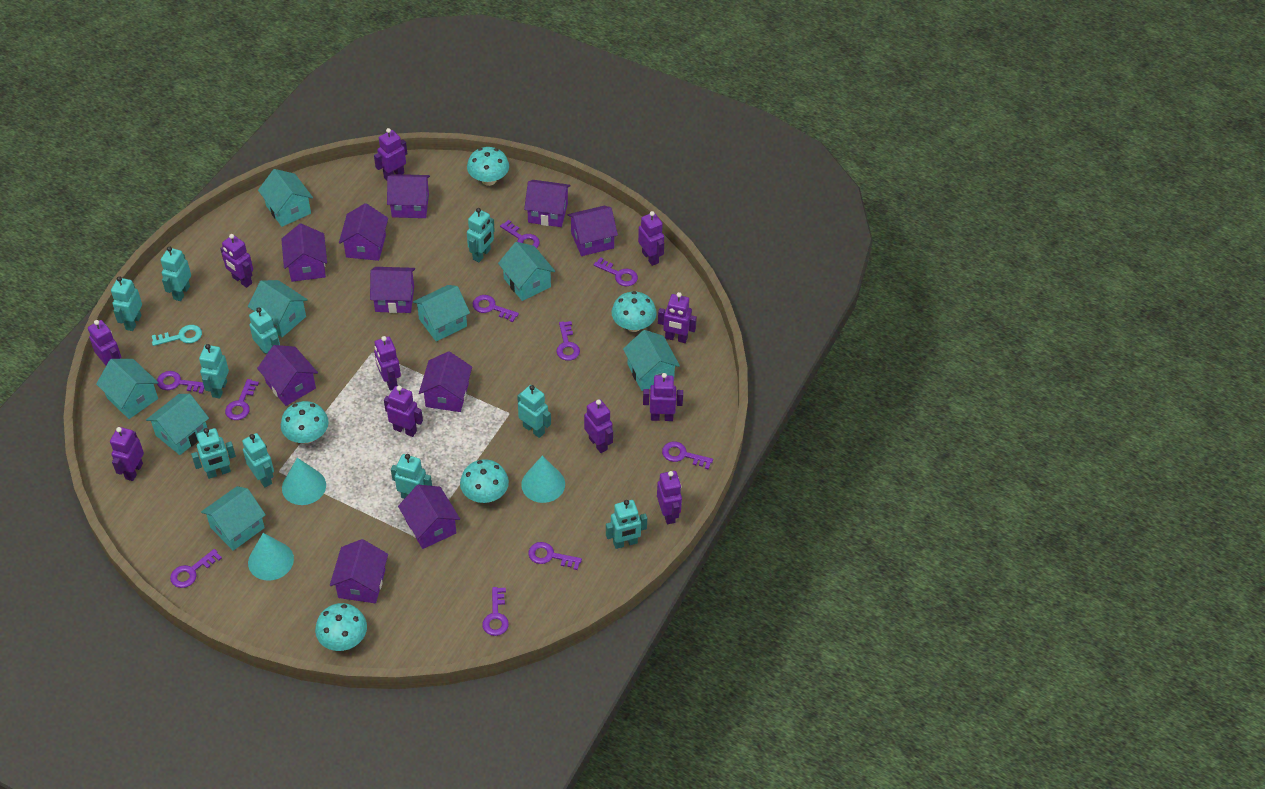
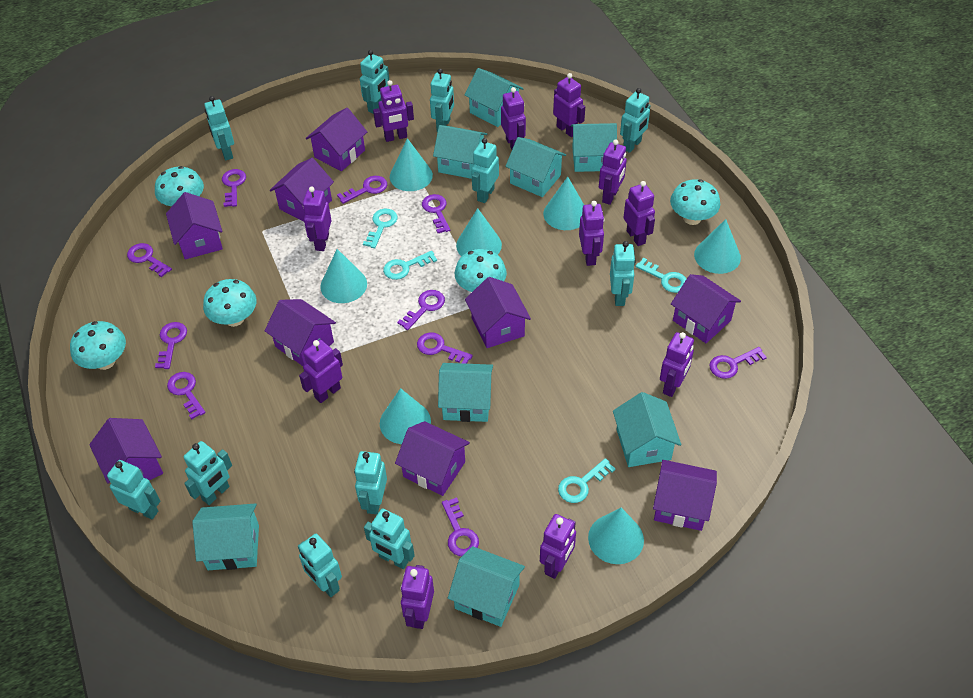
purple house: 10 -> 9
turquoise cone: 3 -> 7
turquoise key: 1 -> 4
turquoise robot: 10 -> 11

